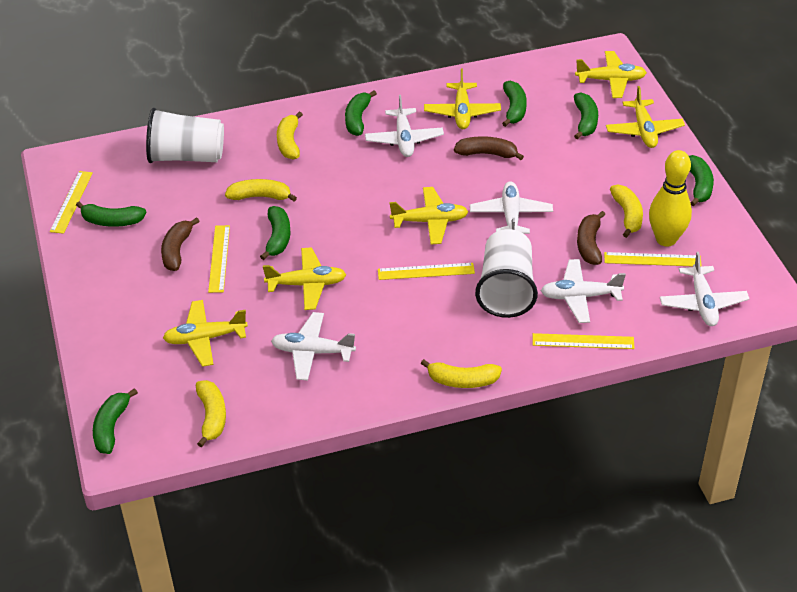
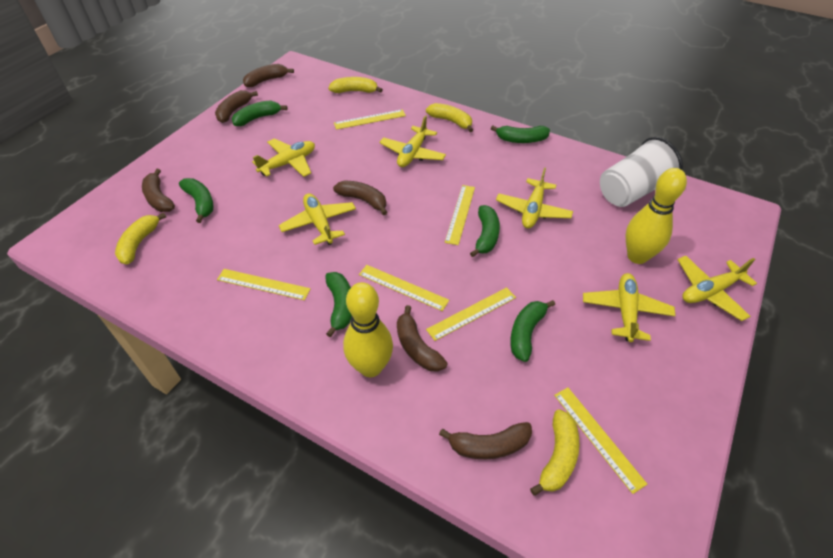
brown banana: 3 -> 6
green banana: 7 -> 6
white cup: 2 -> 1
white plane: 5 -> 0
yellow banana: 5 -> 4
yellow bowling pin: 1 -> 2
yellow ruler: 5 -> 6

